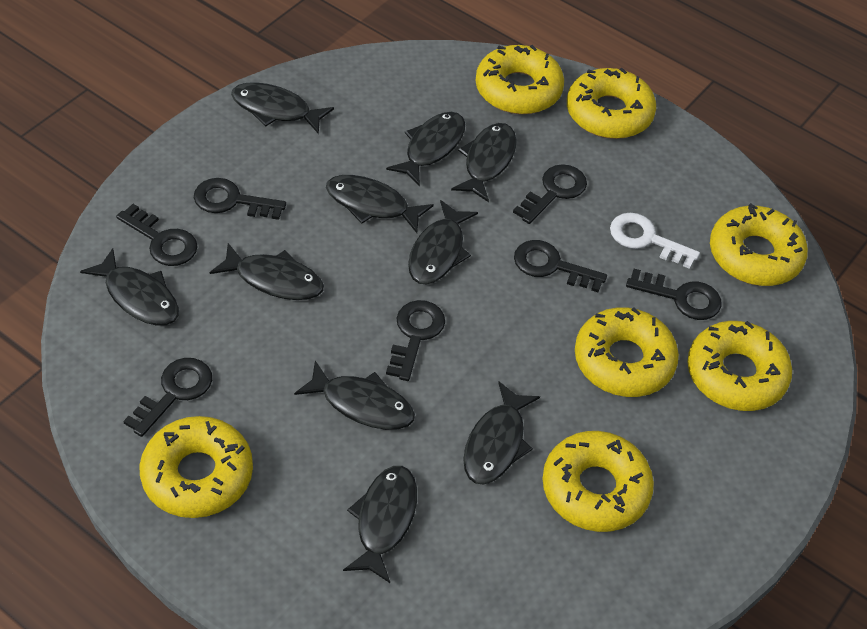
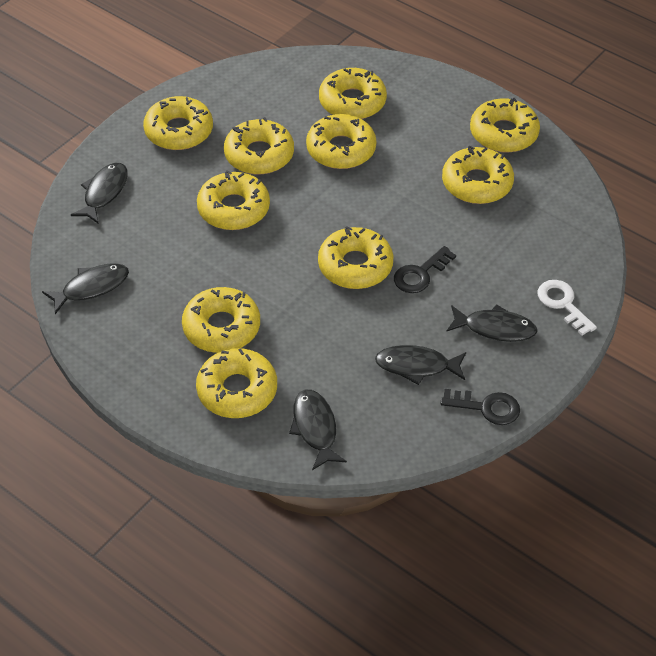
black fish: 10 -> 5
black key: 7 -> 2
yellow donut: 7 -> 10

